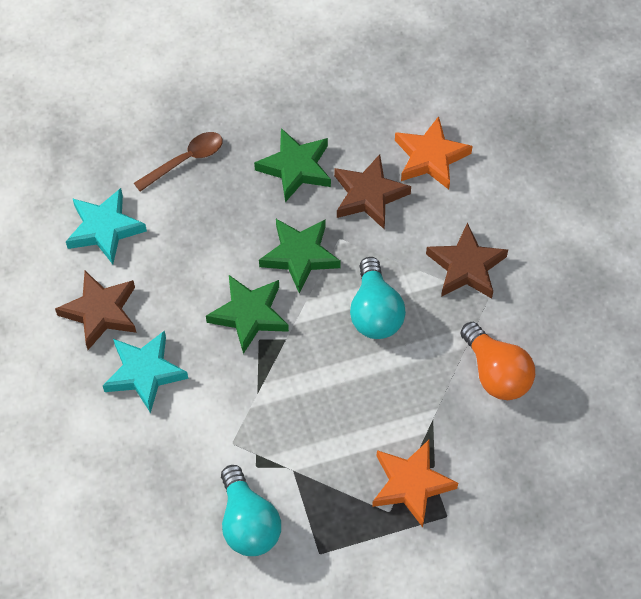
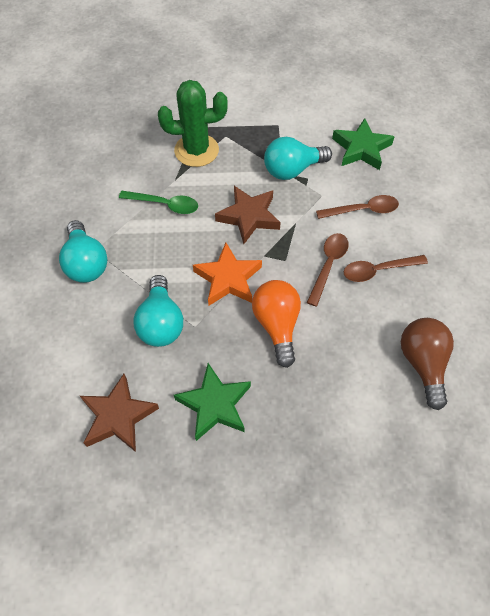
brown light bulb: 0 -> 1
brown spoon: 1 -> 3
brown star: 3 -> 2
green cactus: 0 -> 1
green spoon: 0 -> 1
green star: 3 -> 2
orange star: 2 -> 1
turquoise light bulb: 2 -> 3
turquoise star: 2 -> 0

